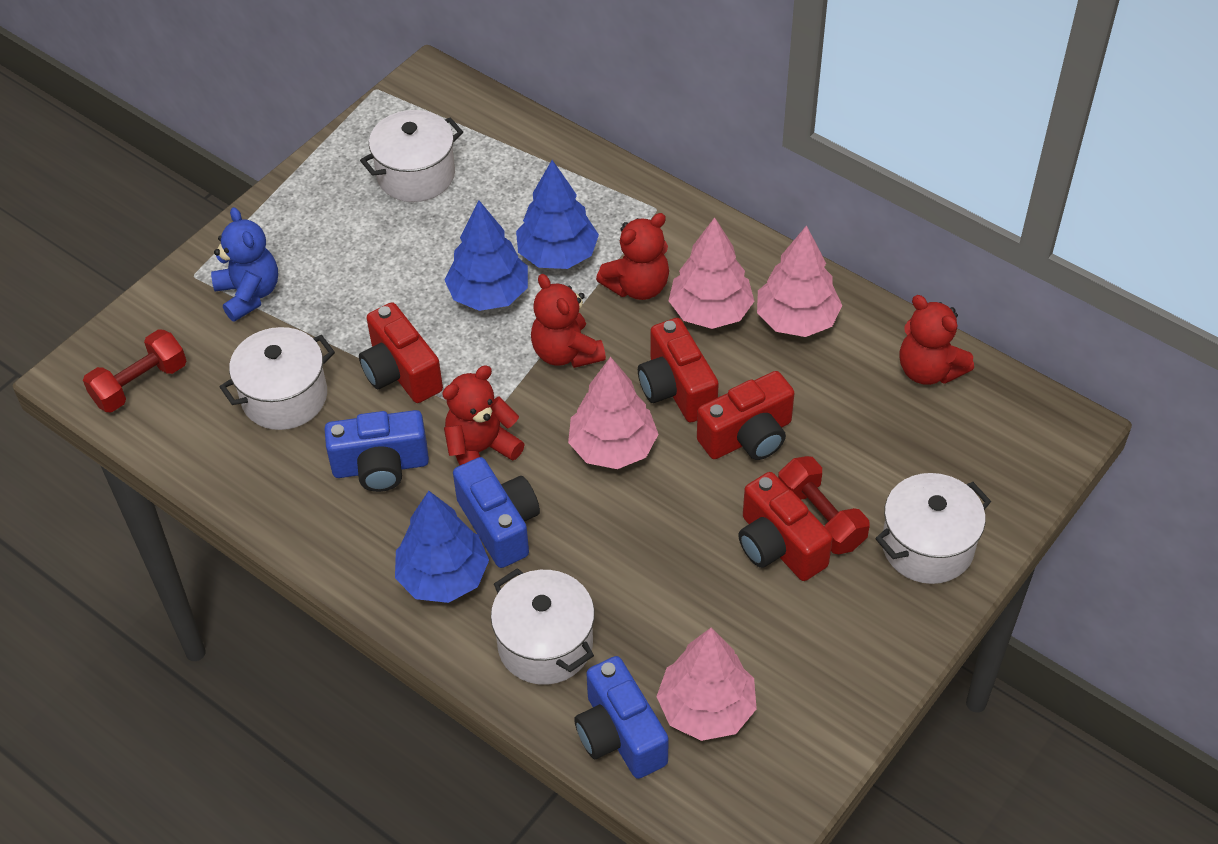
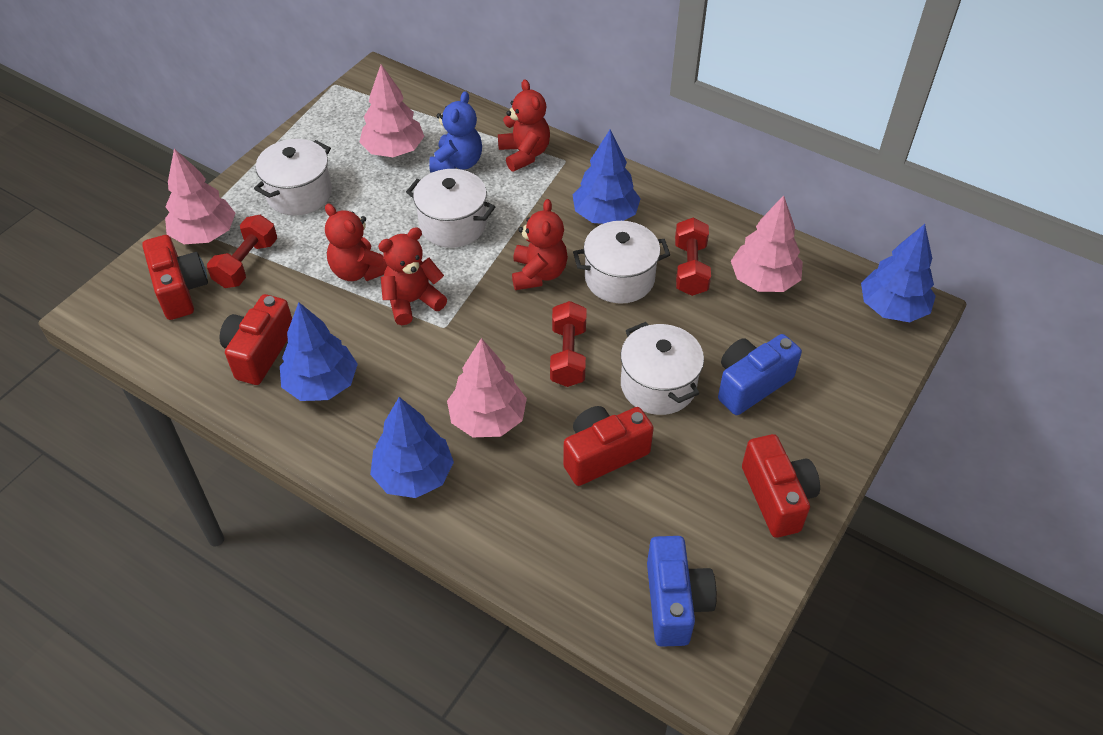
blue camera: 3 -> 2
blue tree: 3 -> 4
red dumbbell: 2 -> 3

